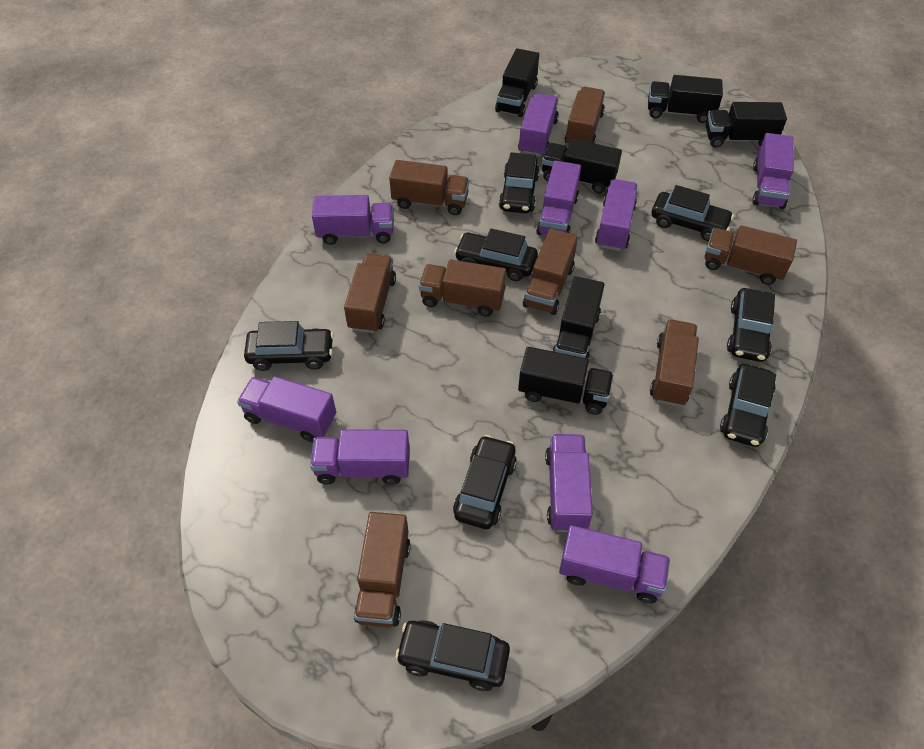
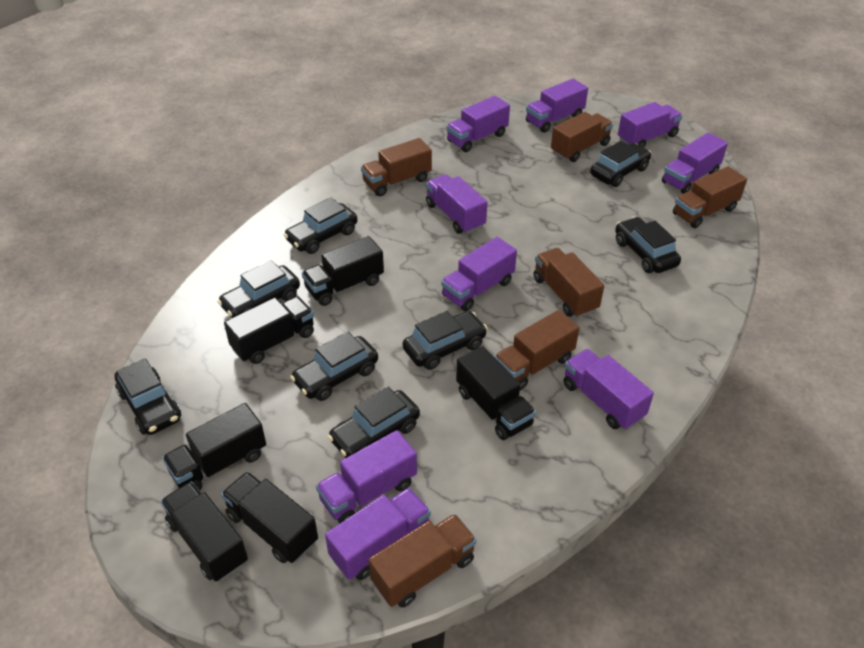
brown truck: 8 -> 6

